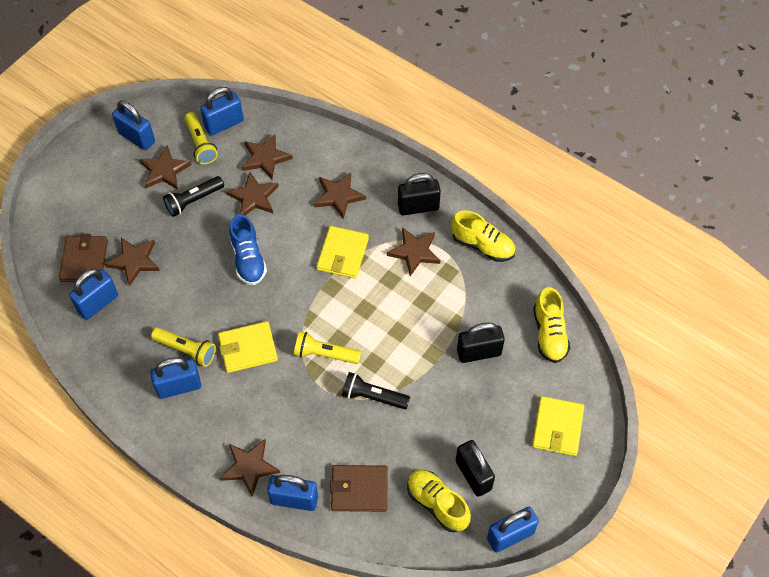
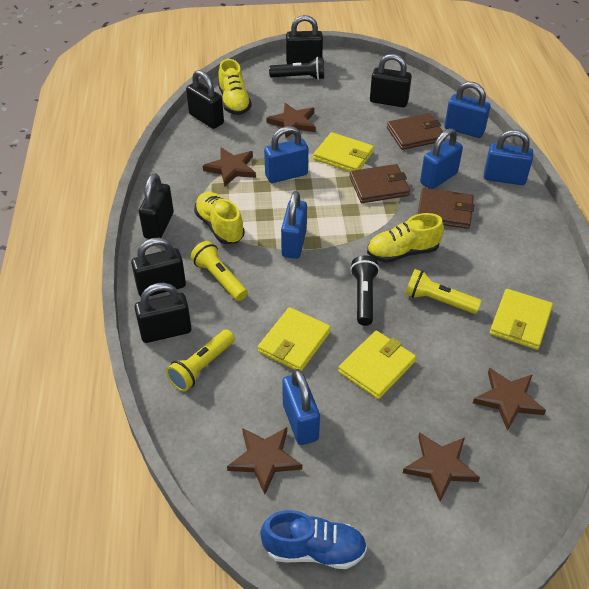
black padlock: 3 -> 6
brown star: 7 -> 5
brown wallet: 2 -> 3
yellow wallet: 3 -> 4

